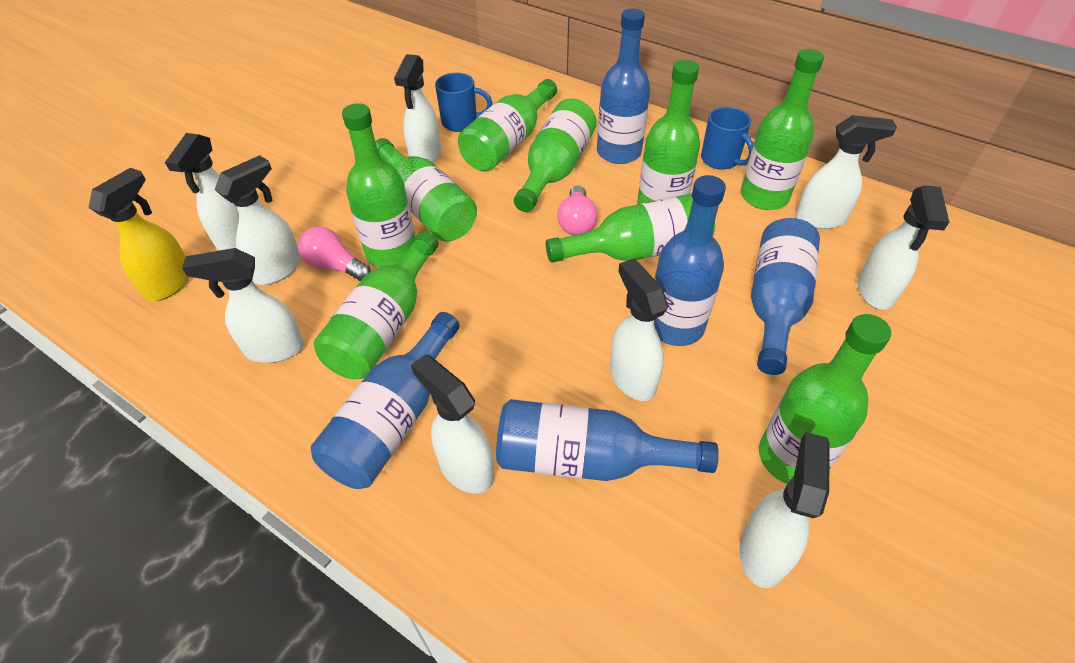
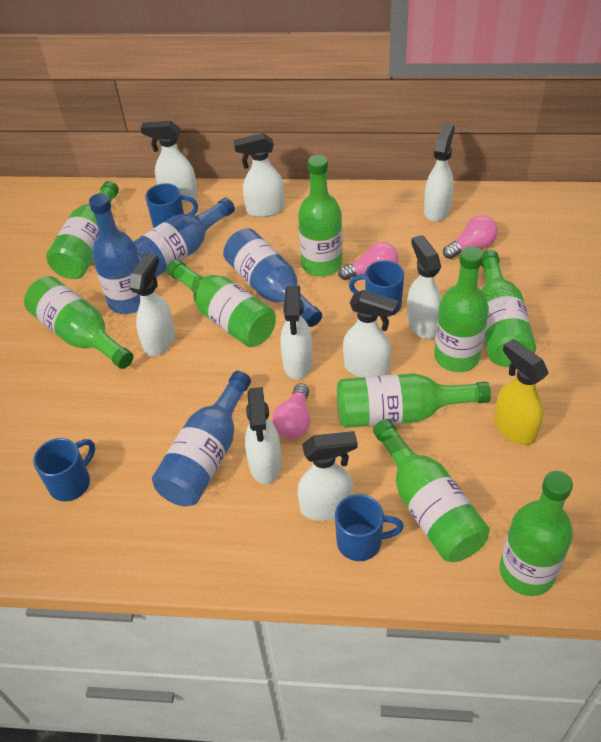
blue bottle: 5 -> 4
blue mug: 2 -> 4
pink light bulb: 2 -> 3

